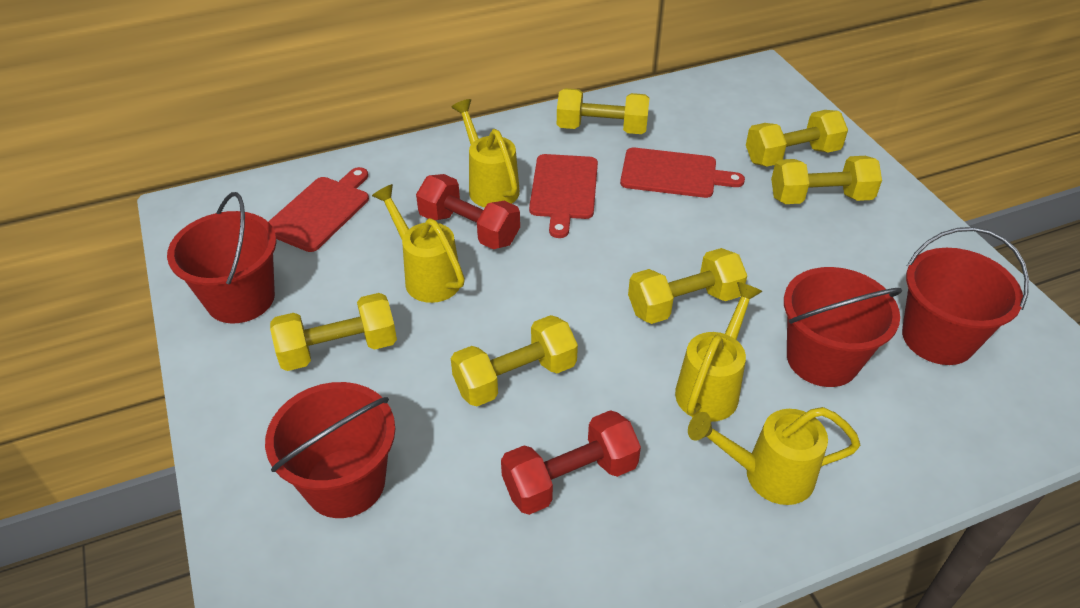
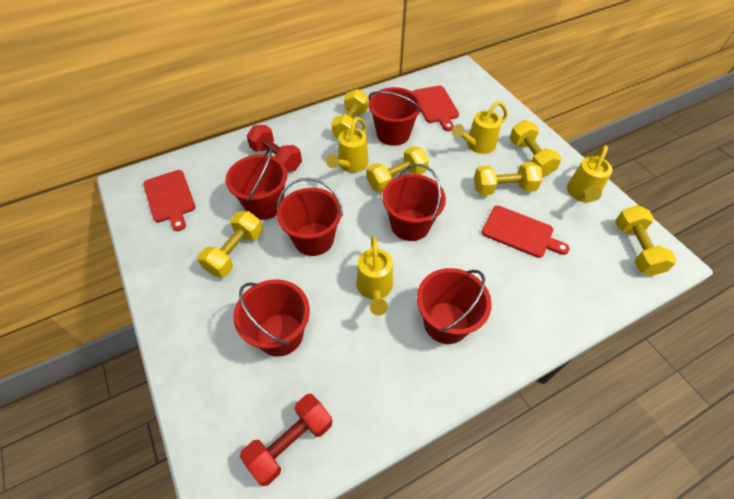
red bucket: 4 -> 6

